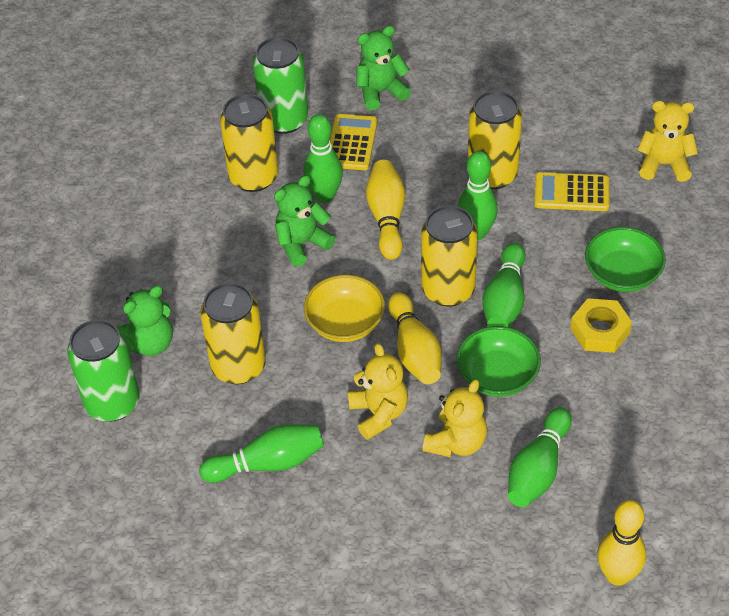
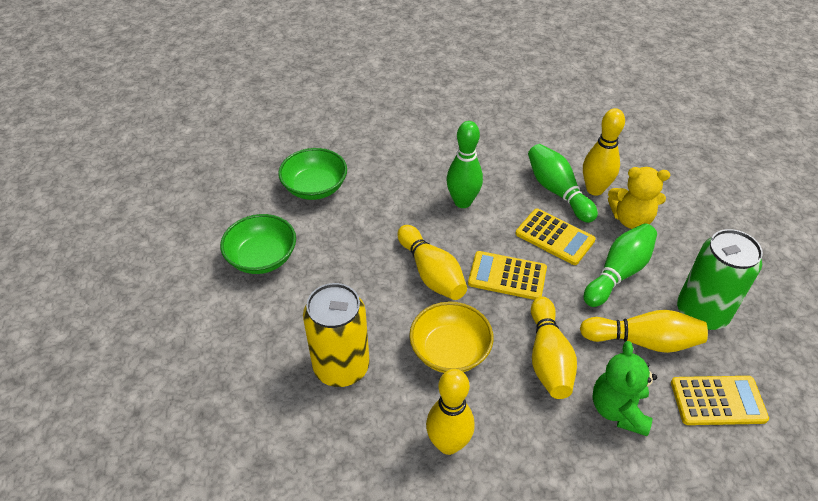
green bowling pin: 5 -> 3
green can: 2 -> 1
green teddy bear: 3 -> 1
yellow bowling pin: 3 -> 5
yellow calculator: 2 -> 3
yellow can: 4 -> 1
yellow nut: 1 -> 0
yellow teddy bear: 3 -> 1

